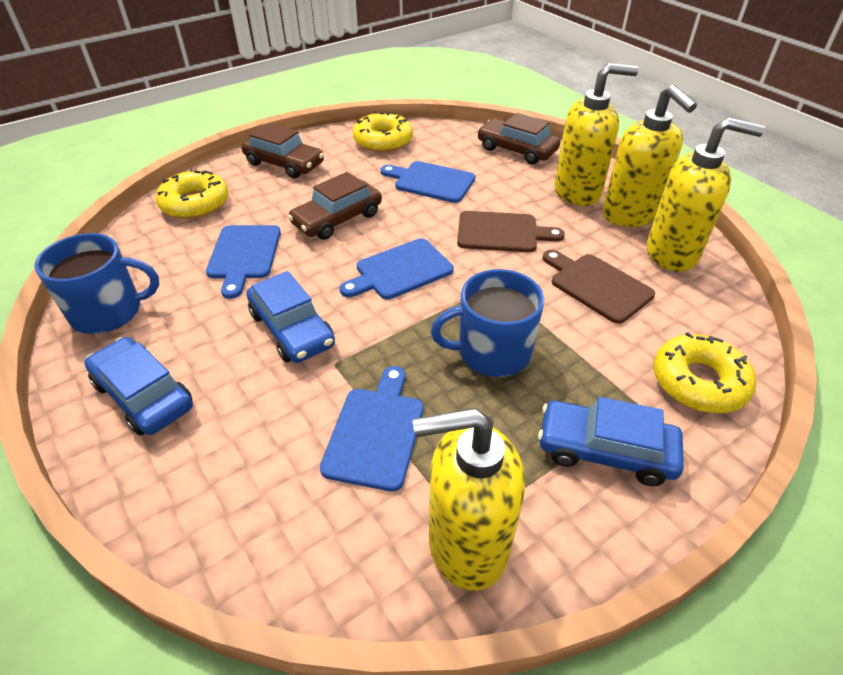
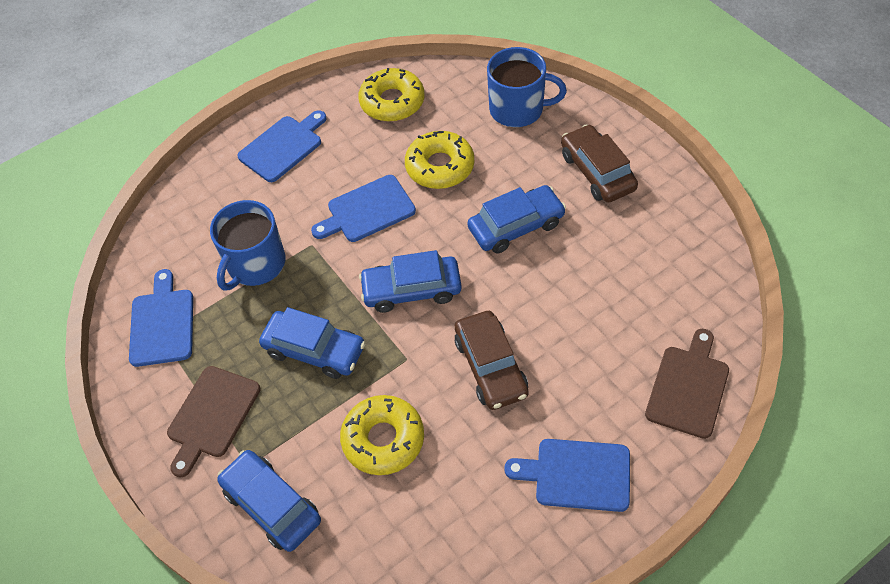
blue car: 3 -> 4
brown car: 3 -> 2
yellow soap dispenser: 4 -> 0

